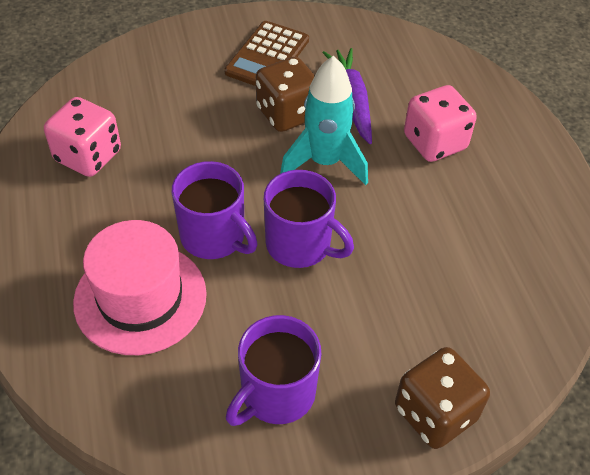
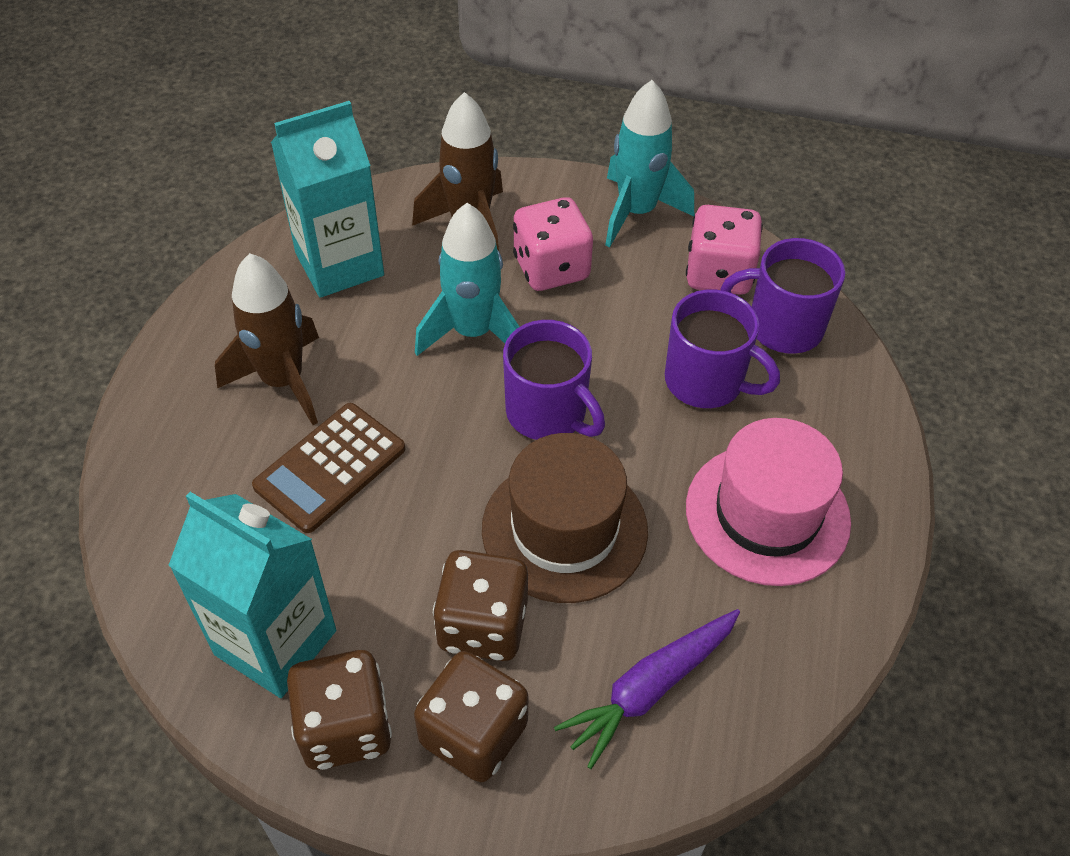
brown dice: 2 -> 3
brown hat: 0 -> 1
brown rocket: 0 -> 2
turquoise carton: 0 -> 2
turquoise rocket: 1 -> 2

